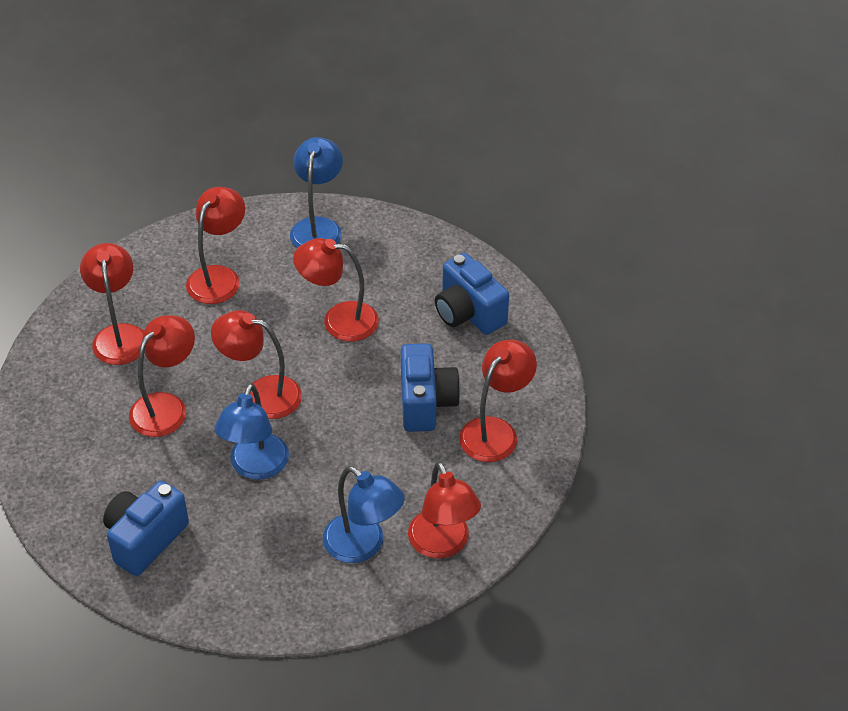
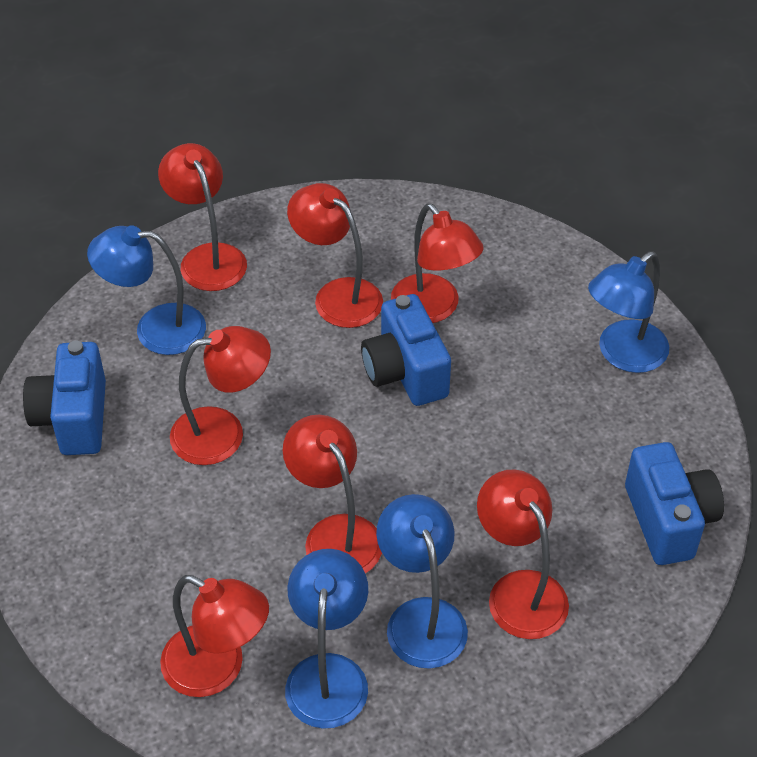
blue lamp: 3 -> 4

